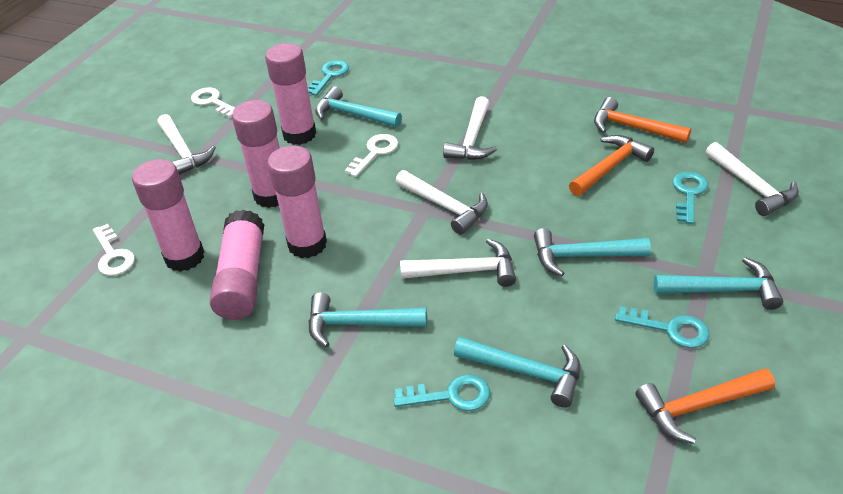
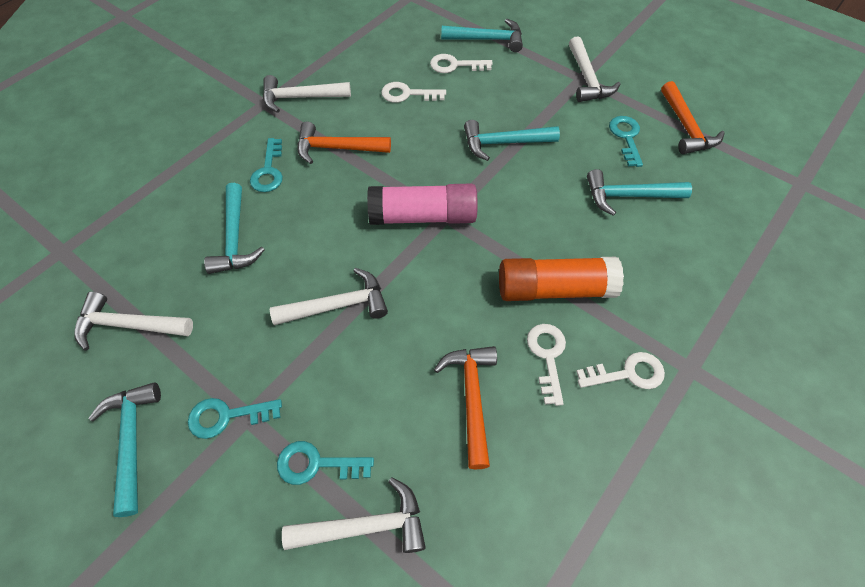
orange glue stick: 0 -> 1
pink glue stick: 5 -> 1
white key: 3 -> 4

